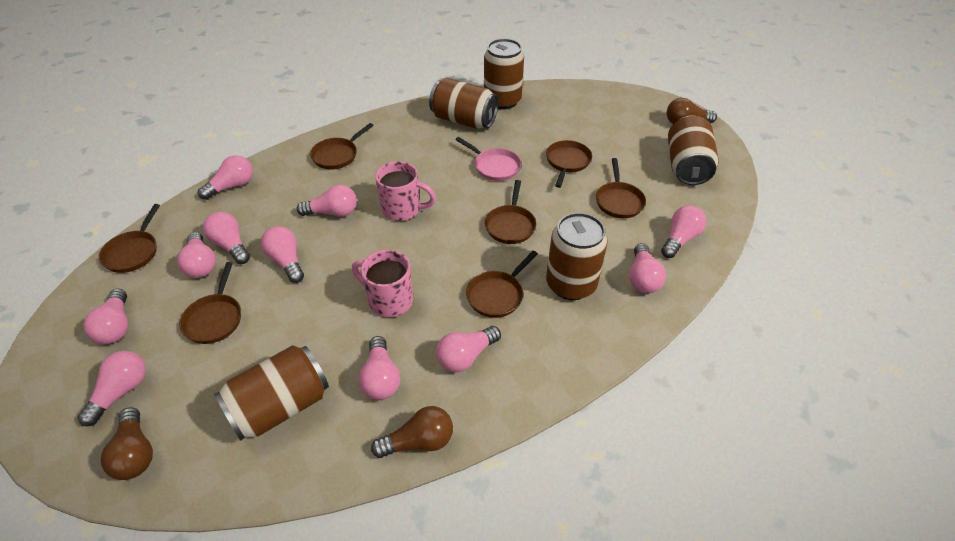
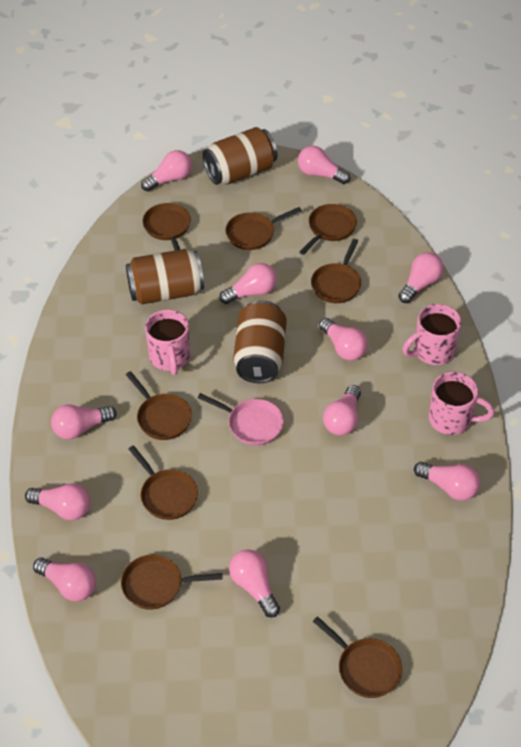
brown can: 5 -> 3
brown light bulb: 3 -> 0
brown pan: 7 -> 8
pink mug: 2 -> 3

